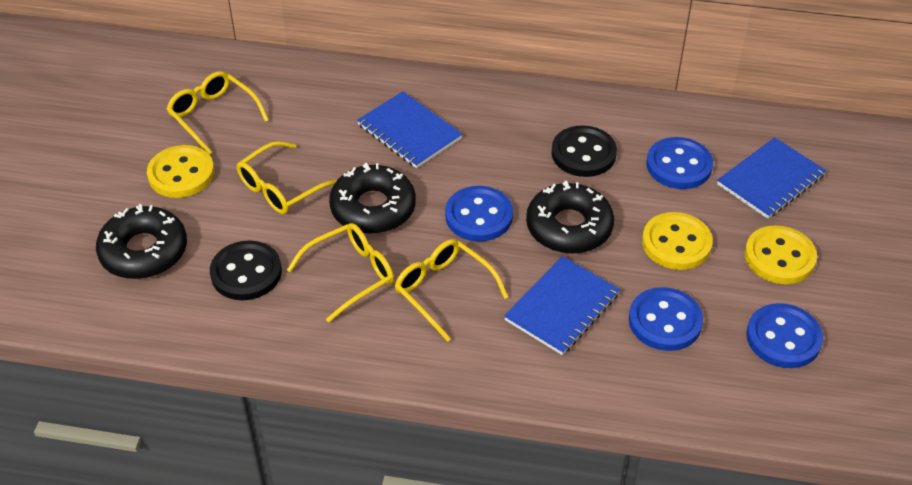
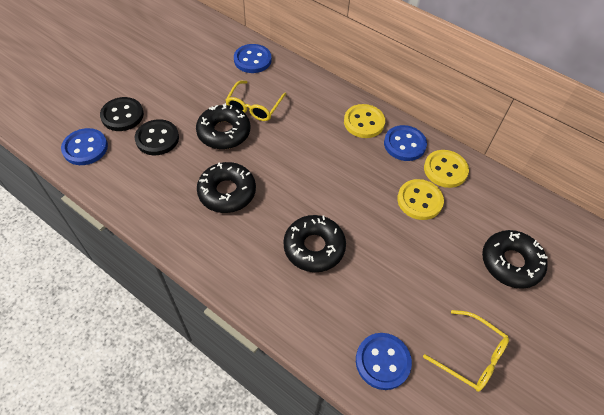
black donut: 3 -> 4
blue notebook: 3 -> 0
yellow glasses: 4 -> 2

